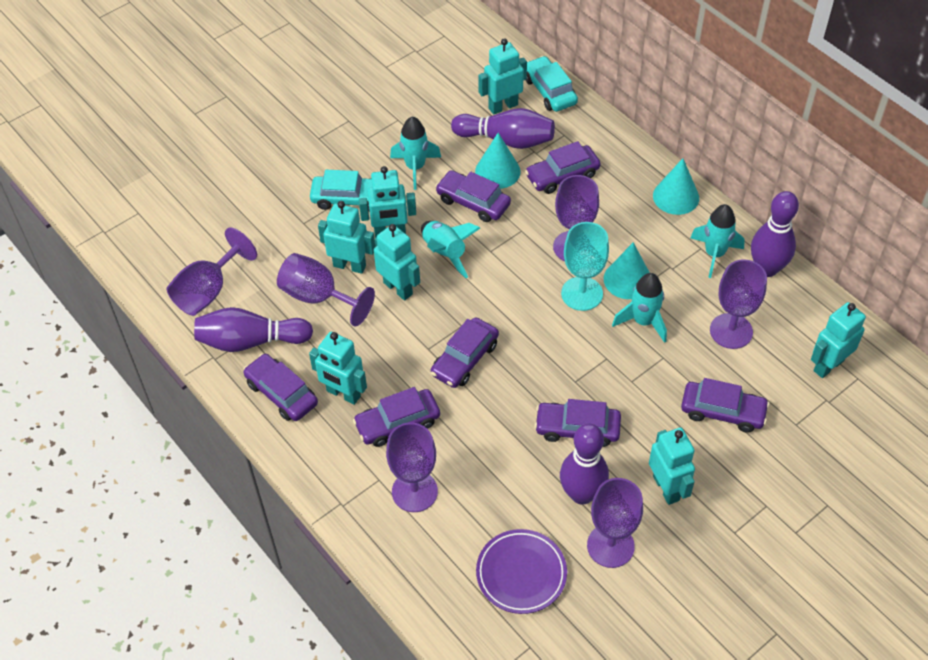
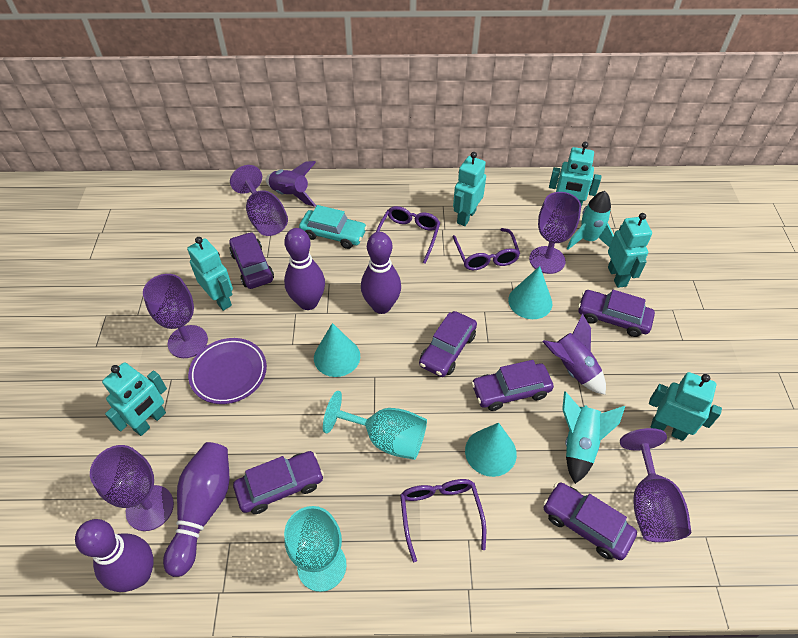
purple car: 7 -> 6
purple glasses: 0 -> 3
purple goblet: 6 -> 5
purple rocket: 0 -> 2
turquoise car: 2 -> 1
turquoise goblet: 1 -> 2
turquoise robot: 7 -> 6
turquoise rocket: 4 -> 2

